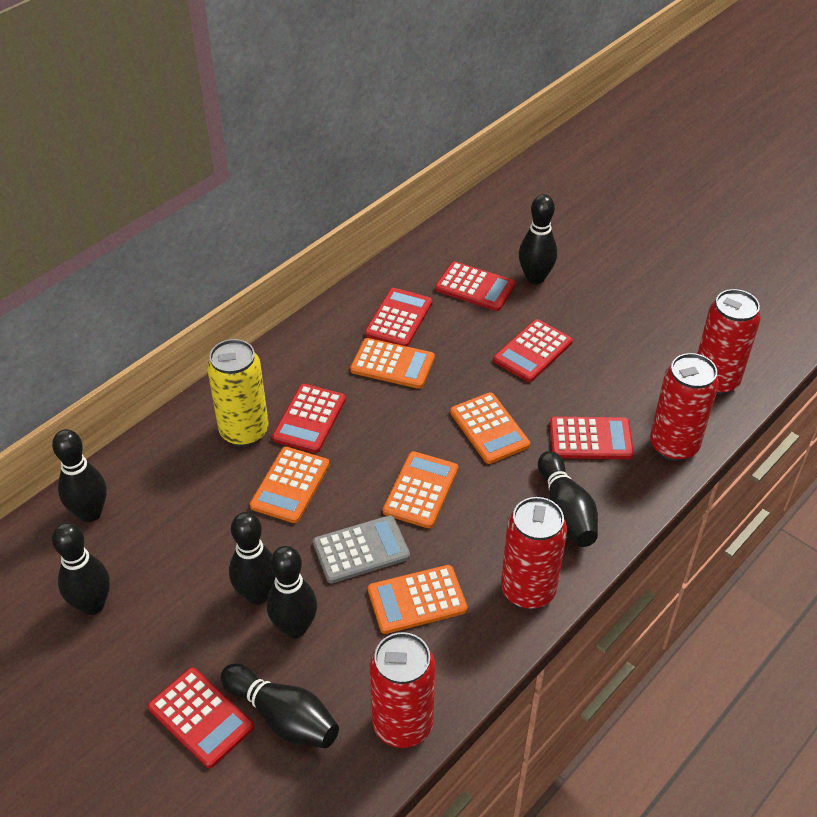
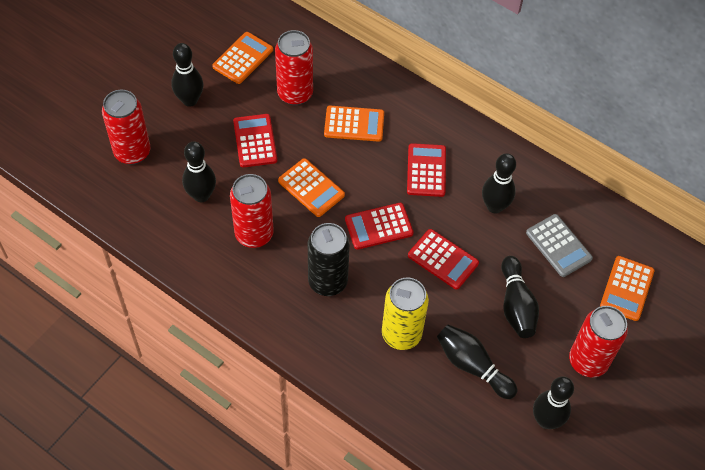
black bowling pin: 7 -> 6
black can: 0 -> 1
orange calculator: 5 -> 4
red calculator: 6 -> 4

